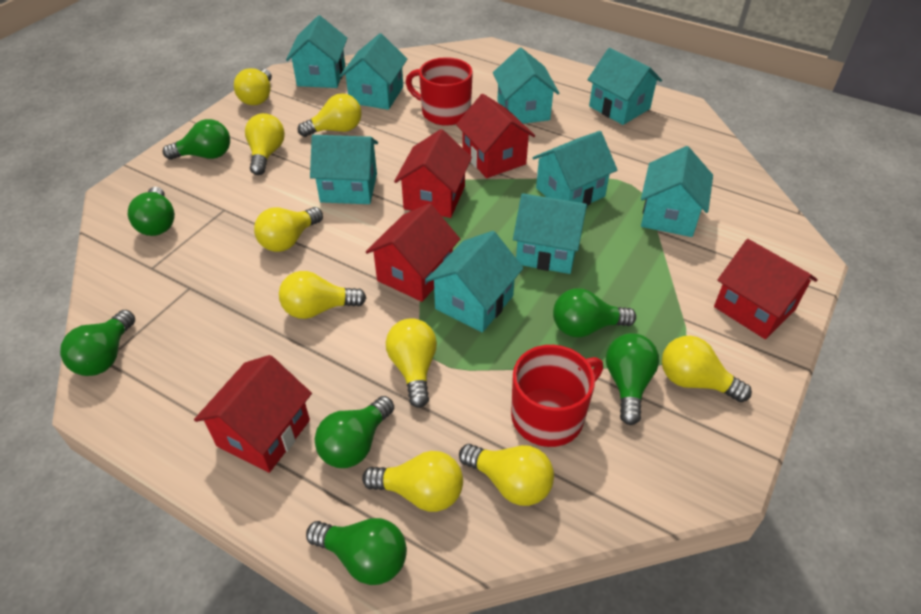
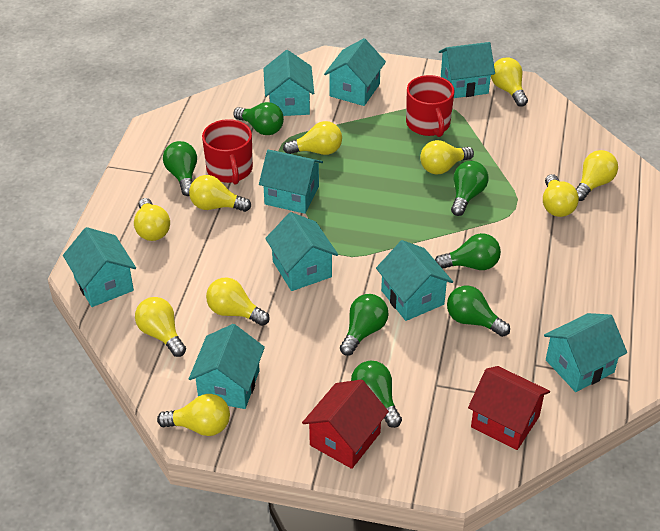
red house: 5 -> 2
yellow light bulb: 9 -> 10

